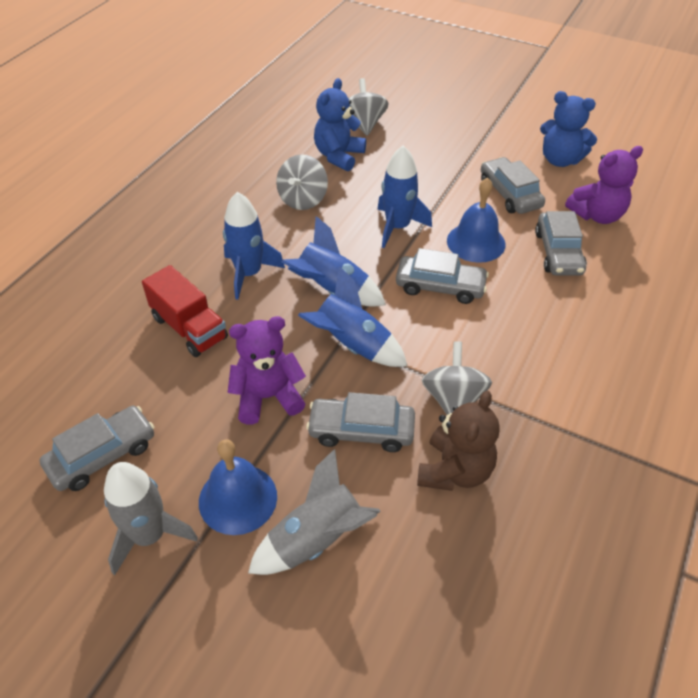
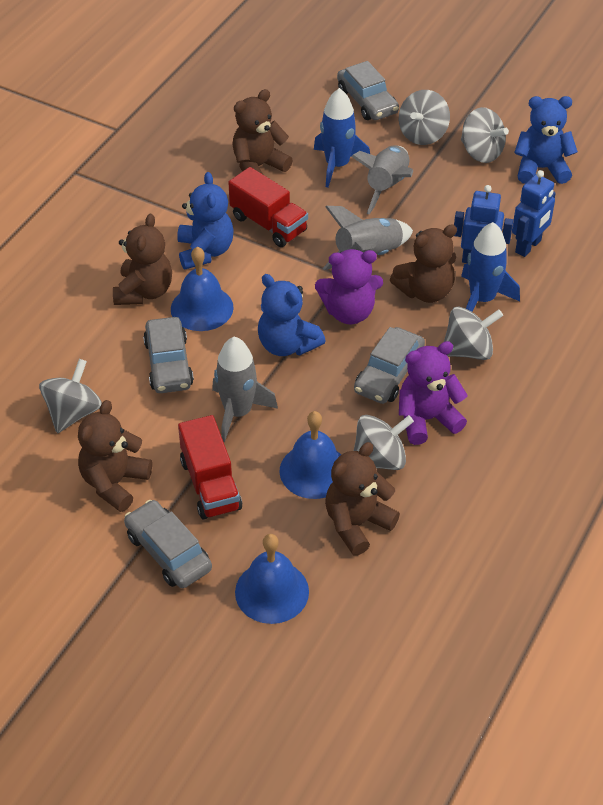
blue bell: 2 -> 3
blue robot: 0 -> 2
blue rocket: 4 -> 2
blue teddy bear: 2 -> 3
brown teddy bear: 1 -> 5
grey car: 5 -> 4
grey rocket: 2 -> 3
grey spinning top: 3 -> 5
red truck: 1 -> 2

